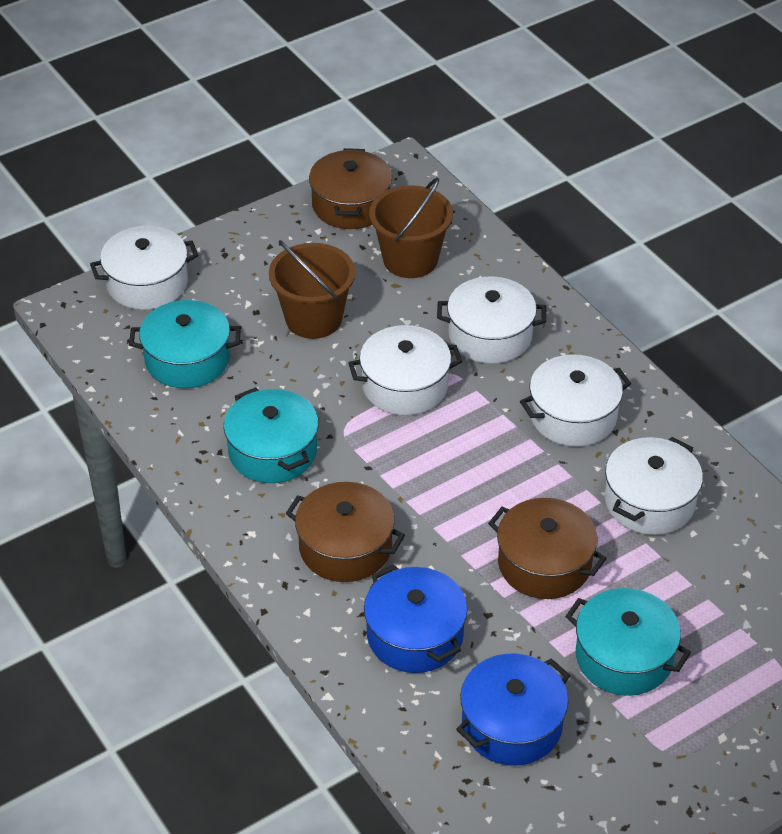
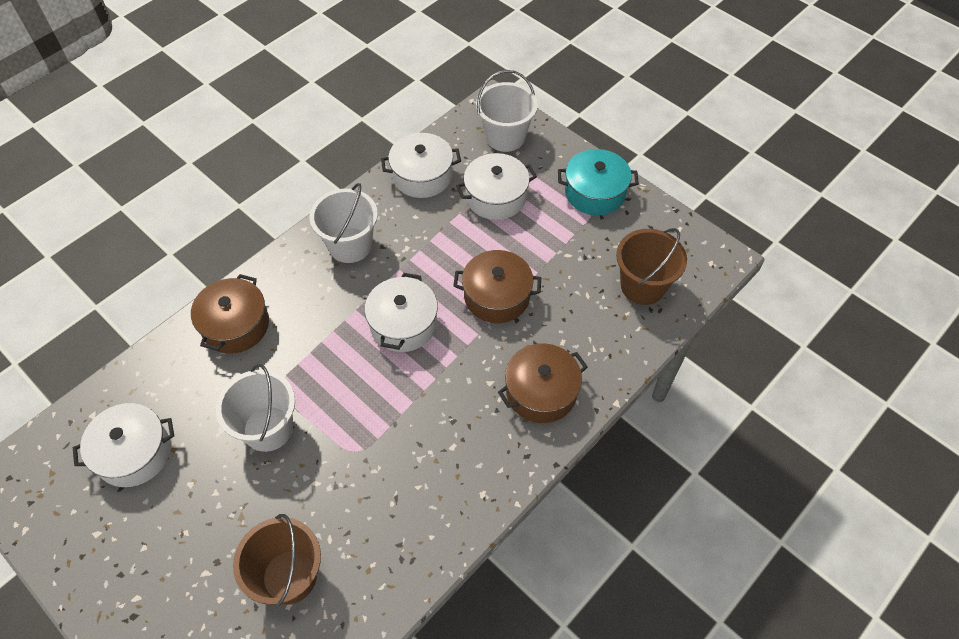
blue pot: 2 -> 0
turquoise pot: 3 -> 1
white bucket: 0 -> 3
white pot: 5 -> 4

